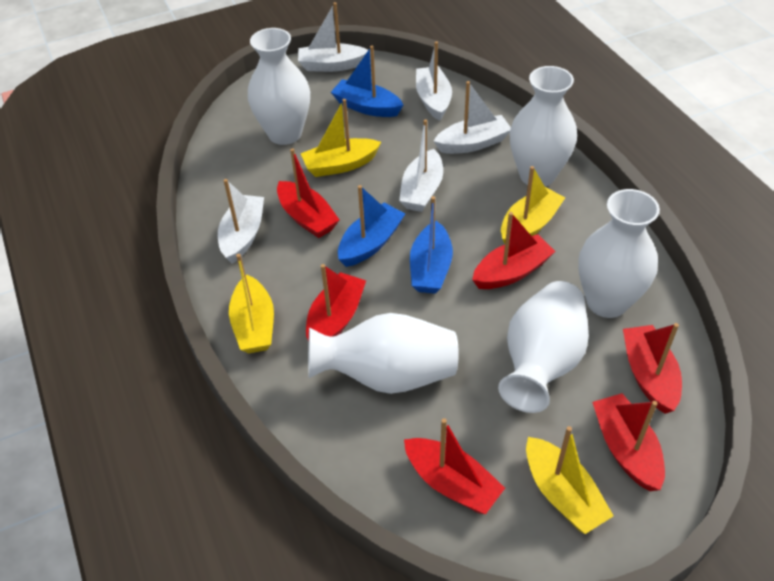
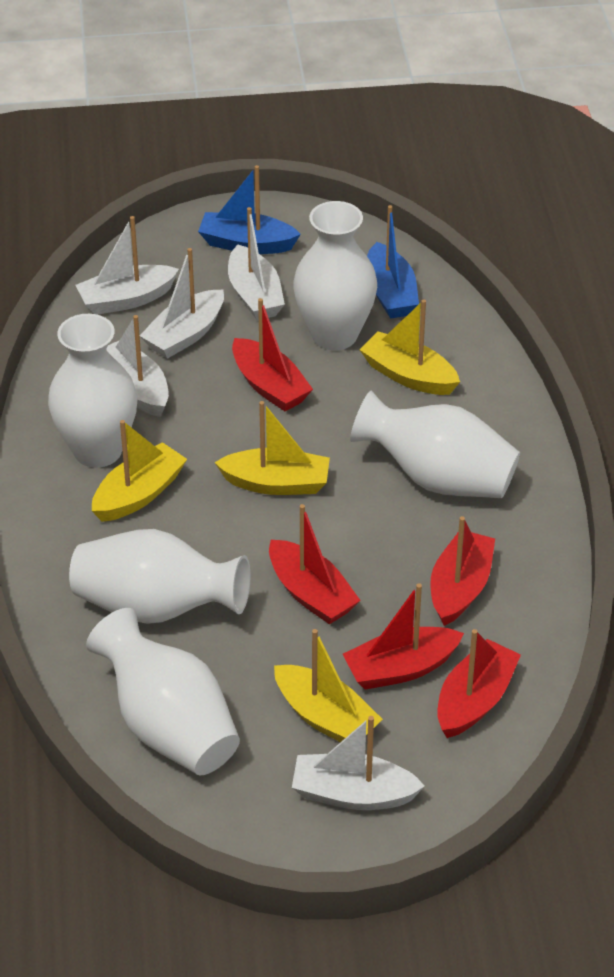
blue boat: 3 -> 2
red boat: 6 -> 5

